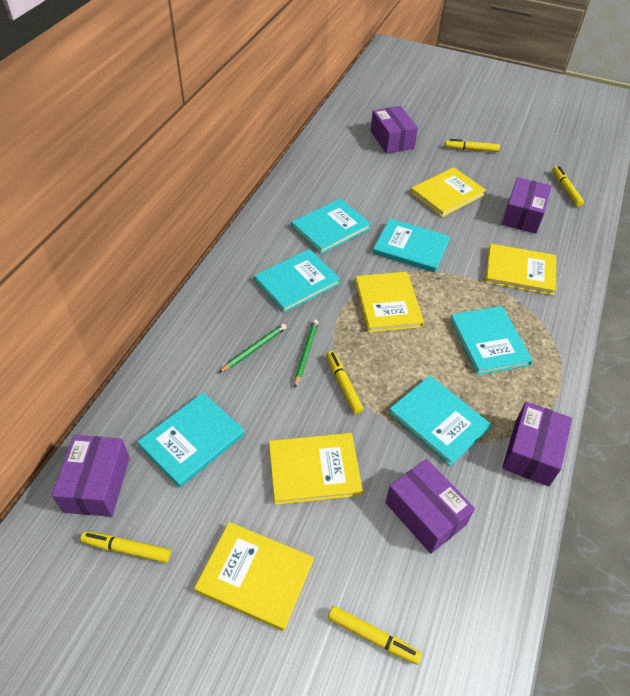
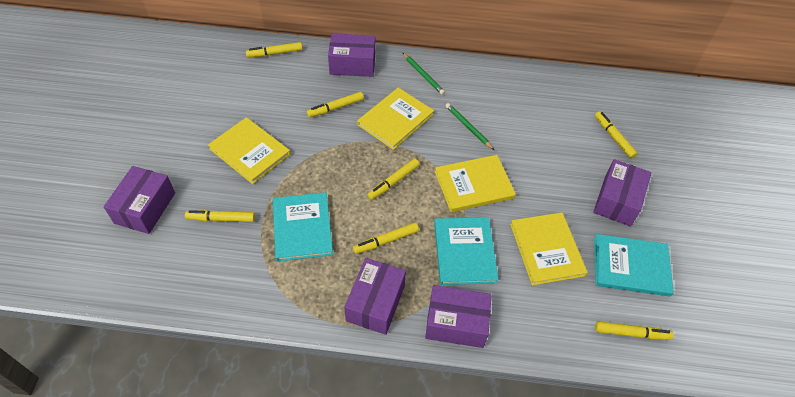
turquoise book: 6 -> 3
yellow book: 5 -> 4
yellow marker: 5 -> 7

